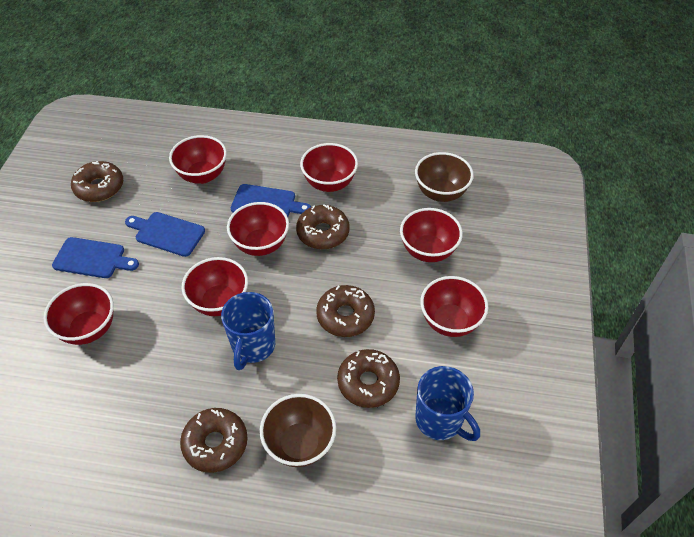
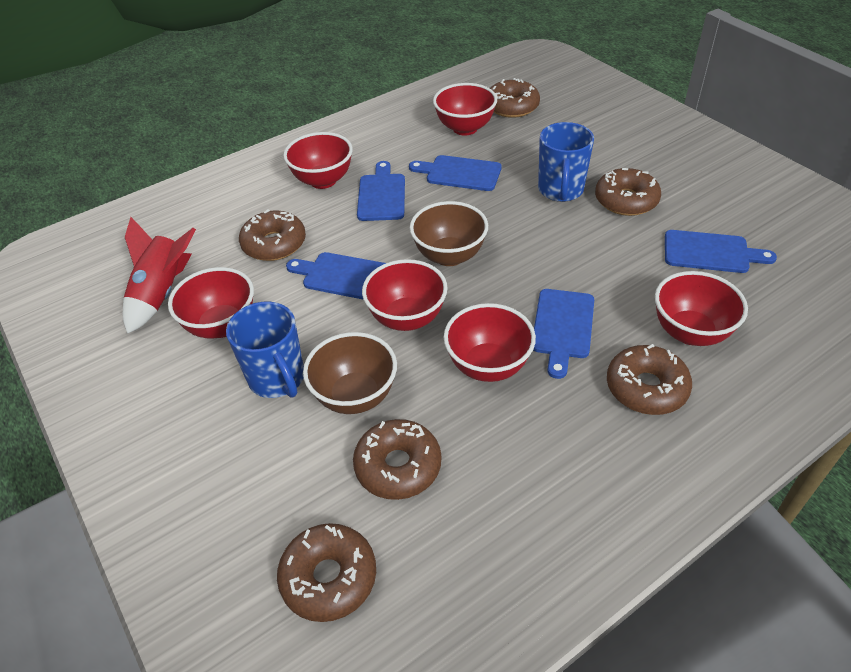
blue cutting board: 3 -> 5
brown donut: 5 -> 6
red bowl: 7 -> 6
red rocket: 0 -> 1

